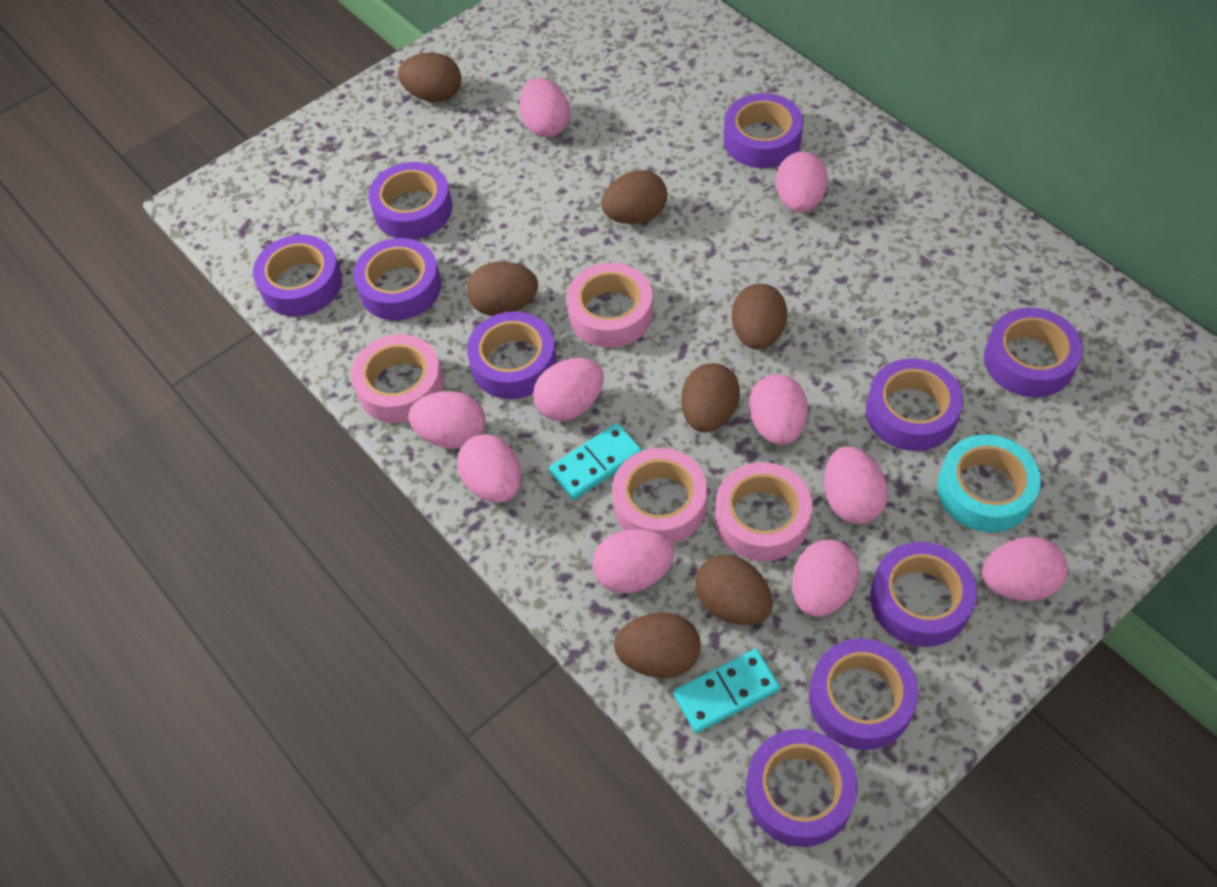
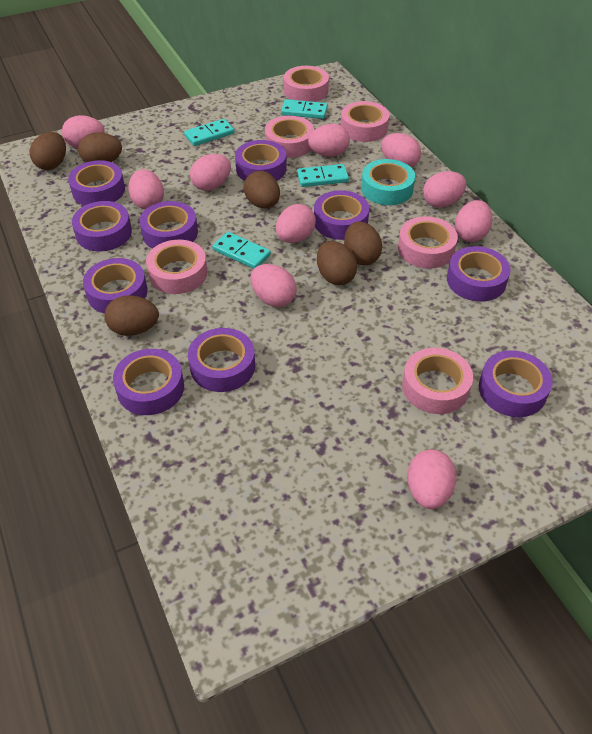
brown egg: 7 -> 6
pink tape: 4 -> 6
turquoise domino: 2 -> 4

